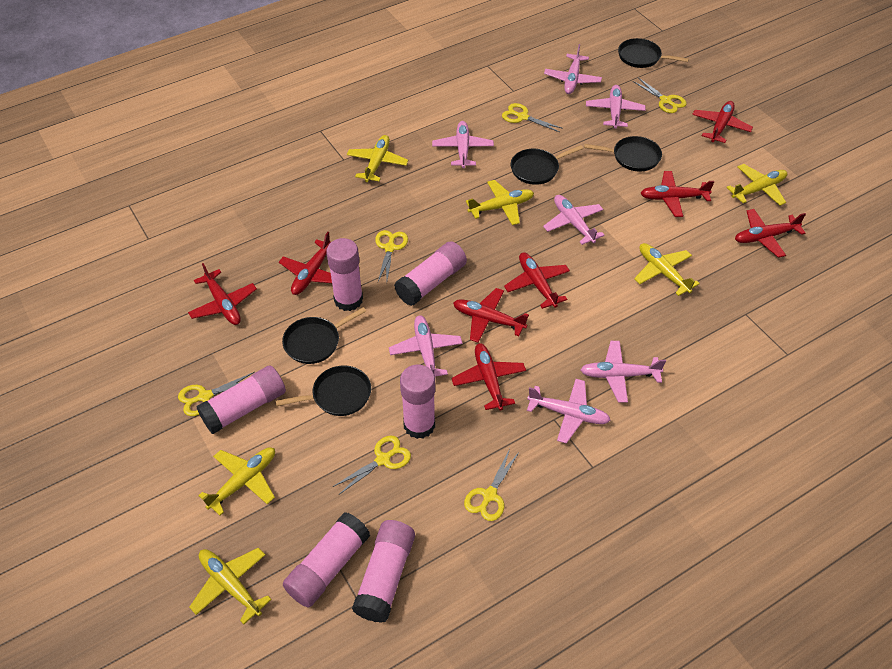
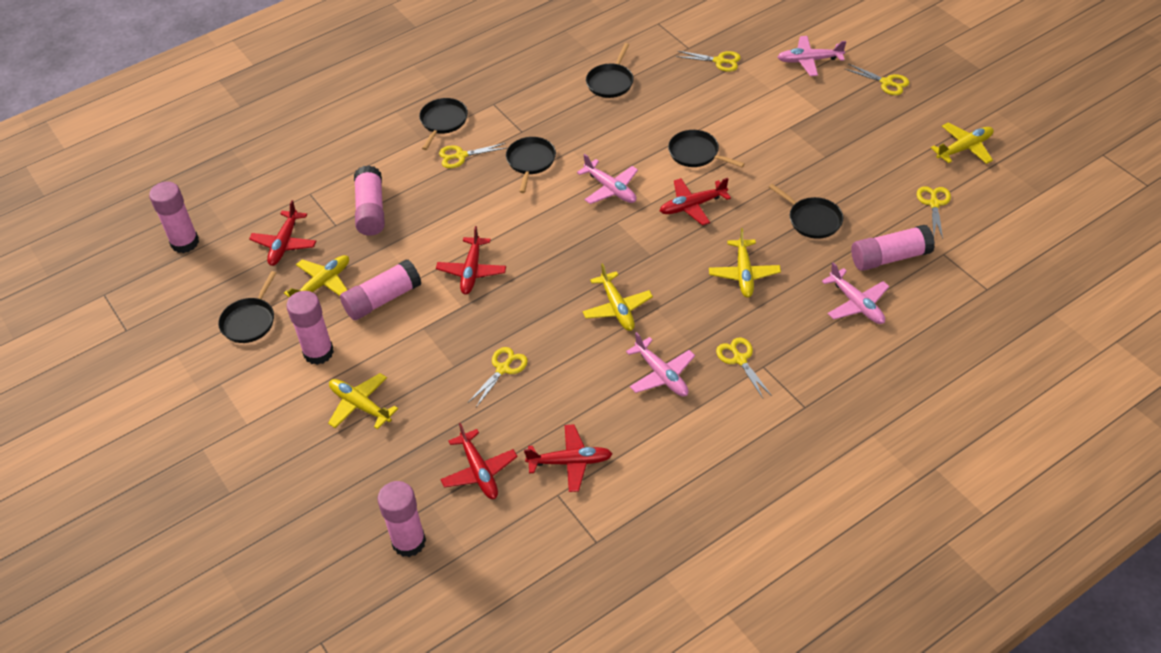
black pan: 5 -> 6
pink plane: 7 -> 4
red plane: 8 -> 5
yellow plane: 6 -> 5

